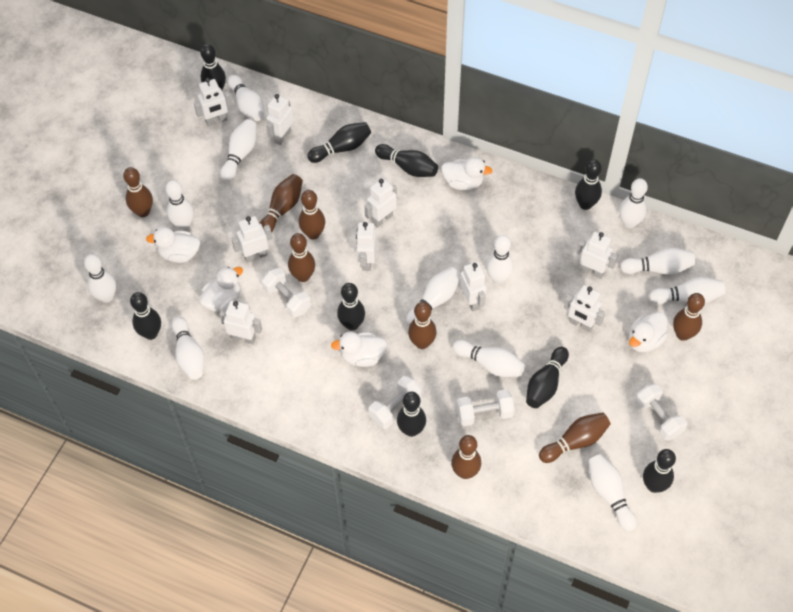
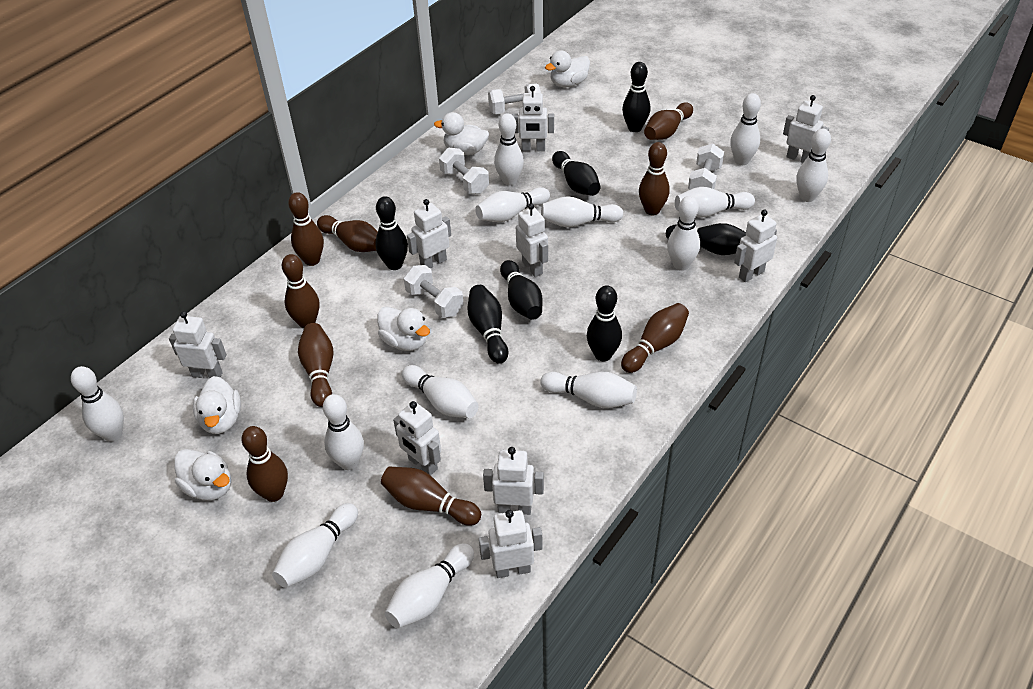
black bowling pin: 9 -> 7
brown bowling pin: 8 -> 9
white bowling pin: 12 -> 13

